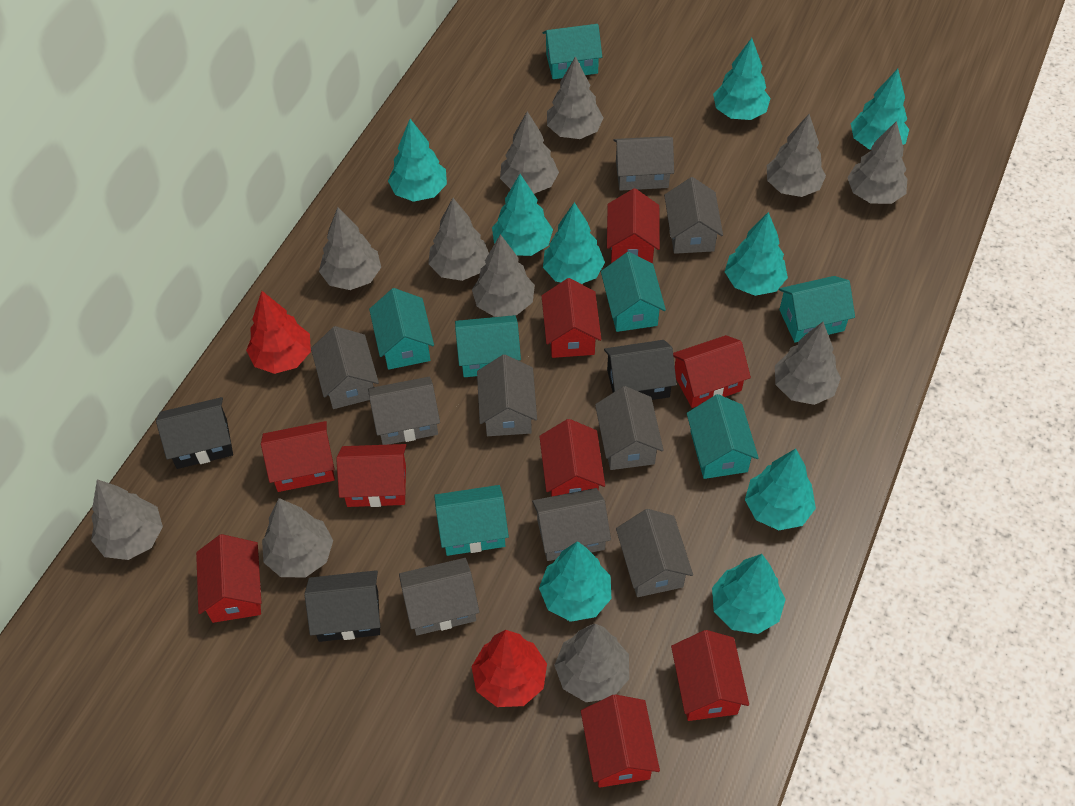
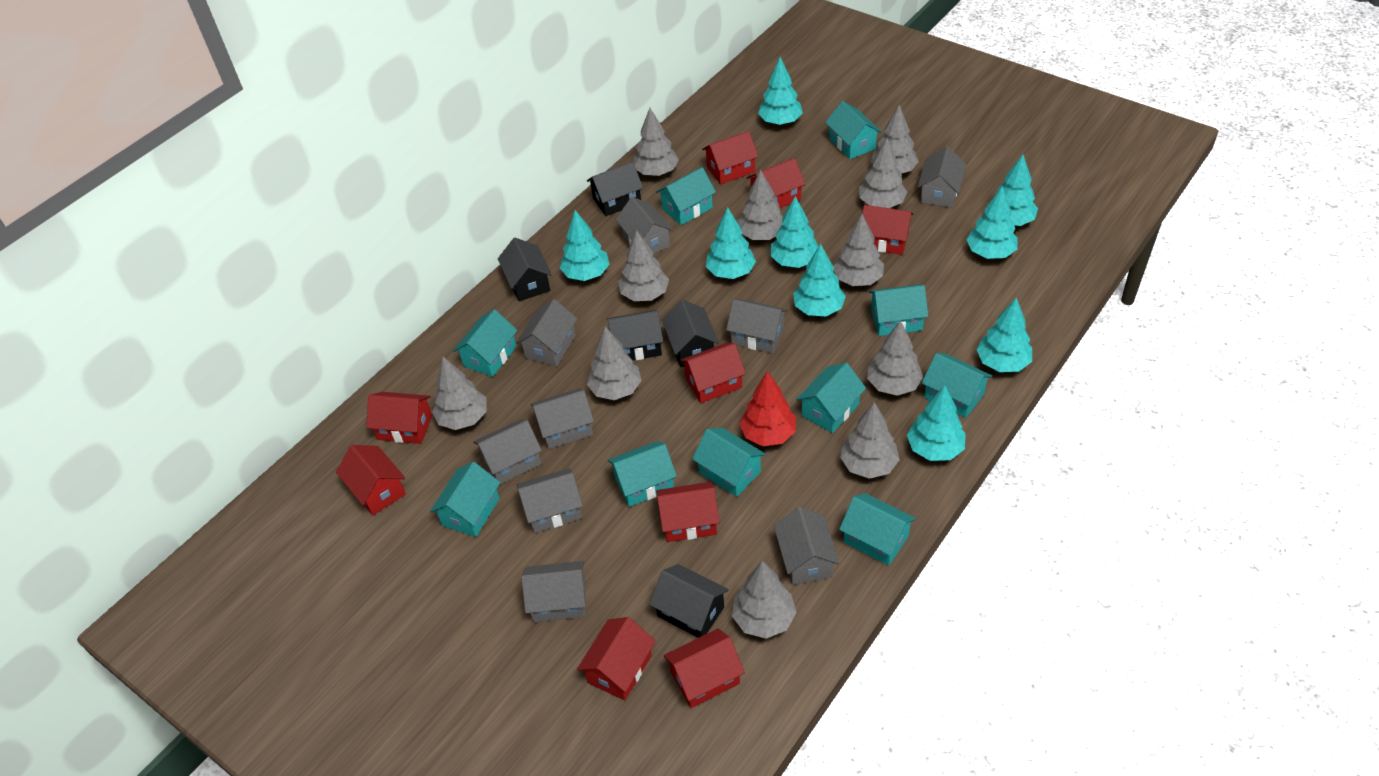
black house: 3 -> 5
red tree: 2 -> 1
turquoise house: 7 -> 10

